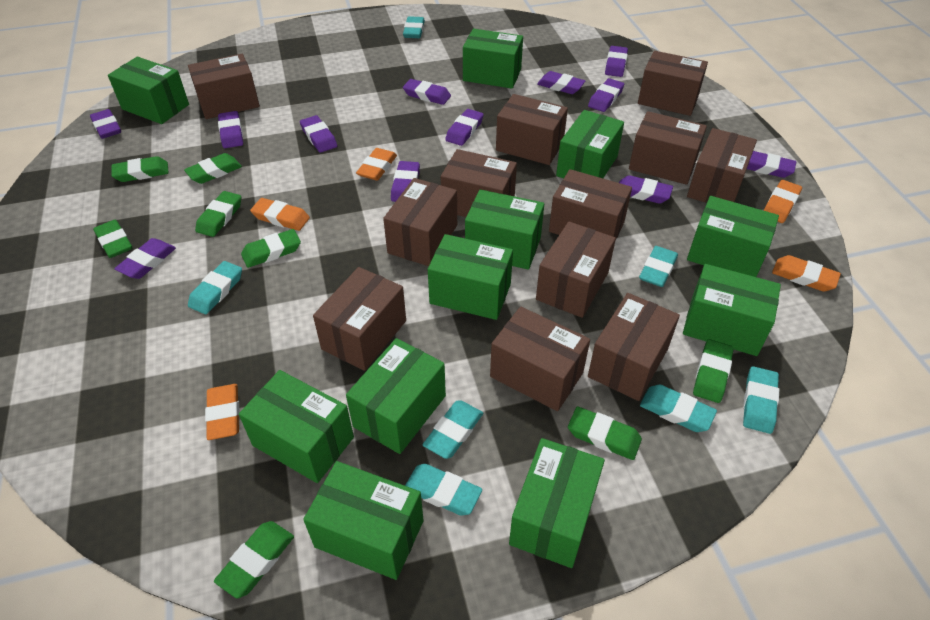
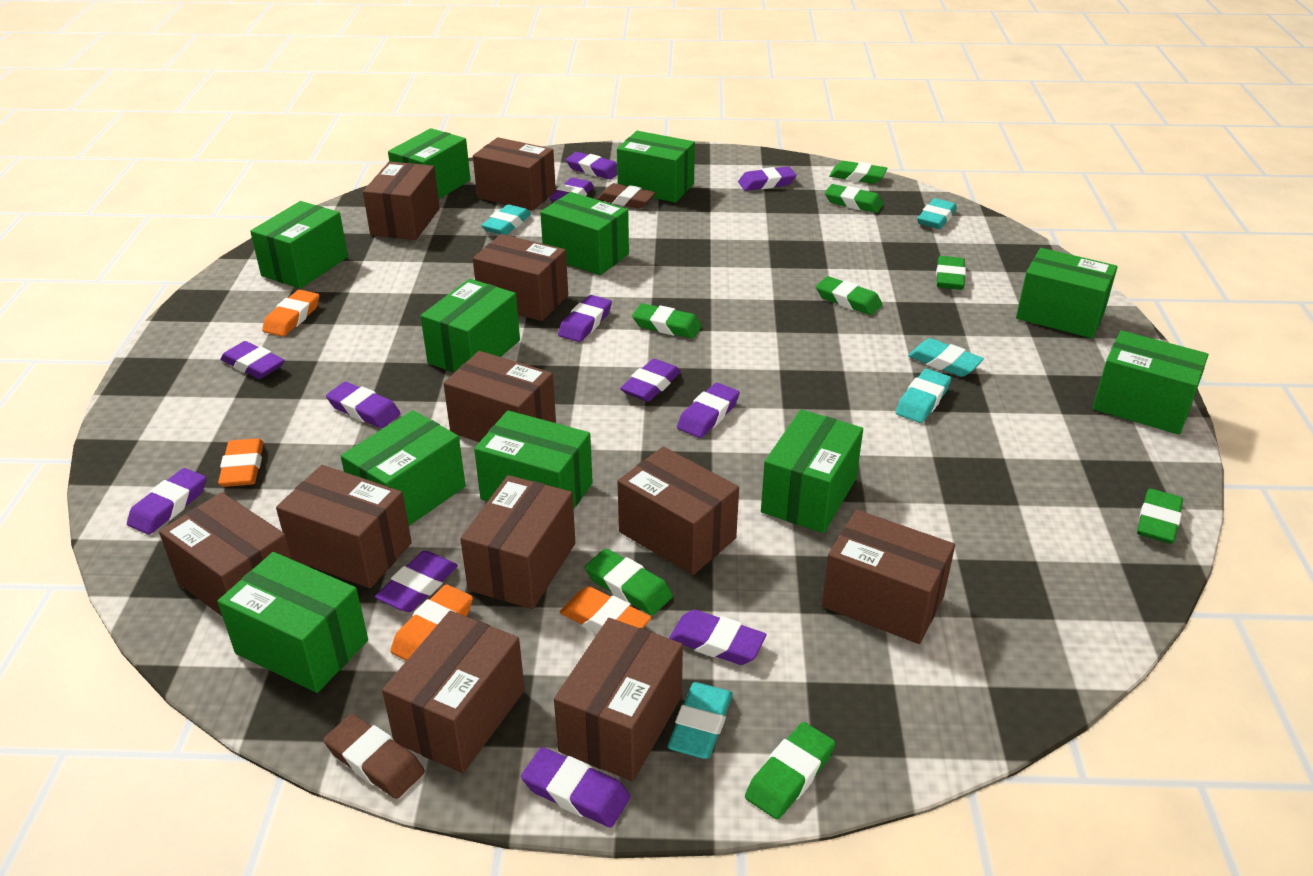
brown box: 12 -> 11
brown eraser: 0 -> 2
orange eraser: 5 -> 4
turquoise eraser: 7 -> 5

